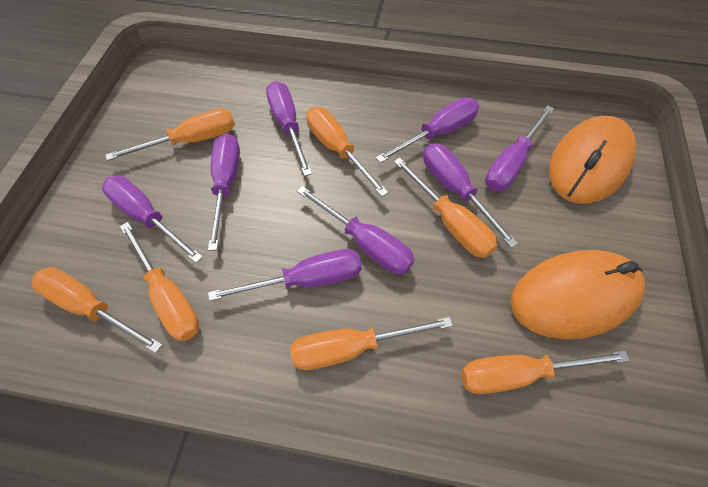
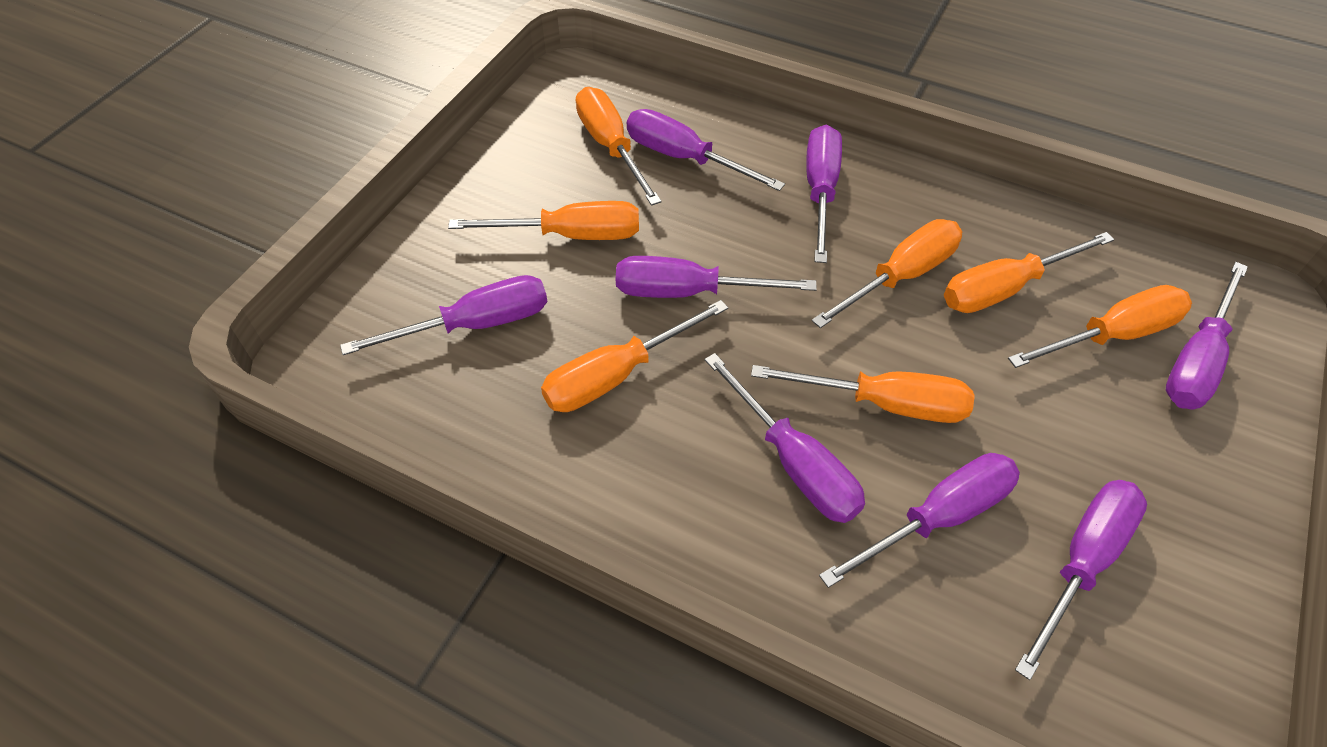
orange mouse: 2 -> 0

